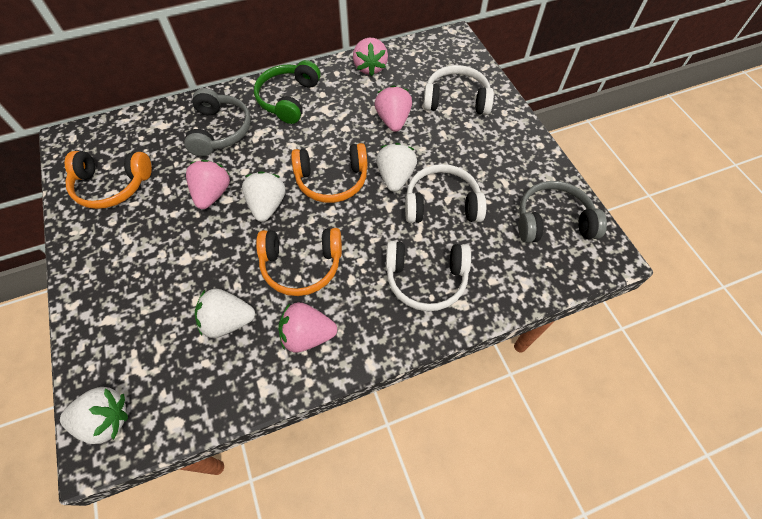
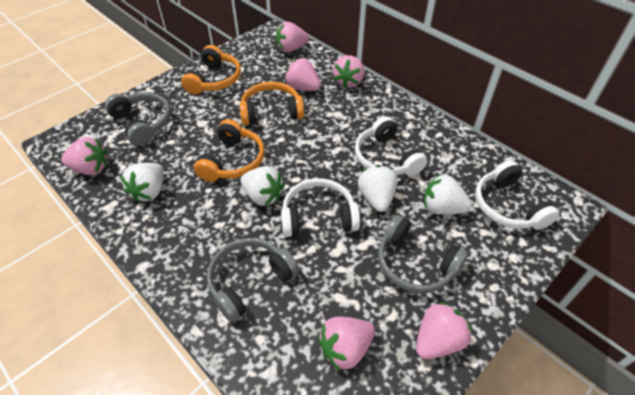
green headphones: 1 -> 0
grey headphones: 2 -> 3
pink strawberry: 4 -> 6

